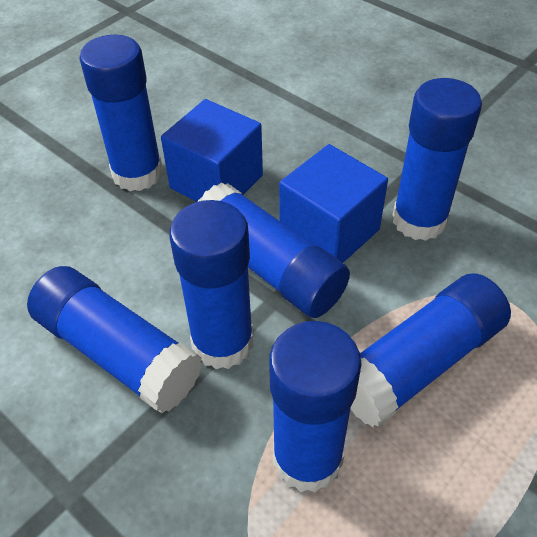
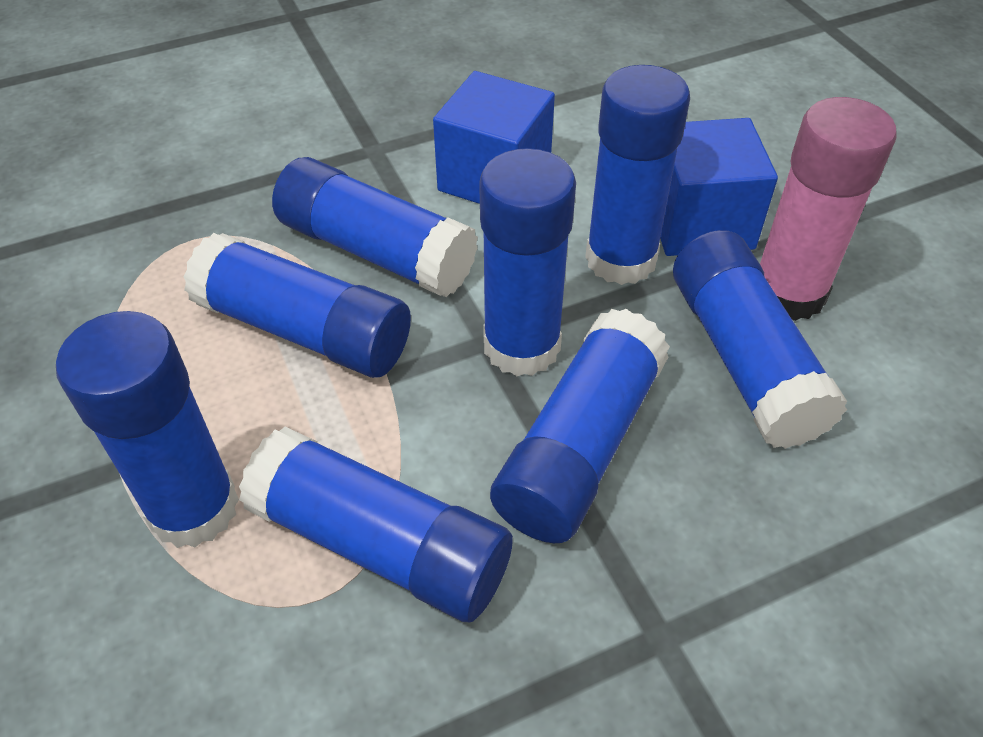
blue glue stick: 7 -> 8
pink glue stick: 0 -> 1

